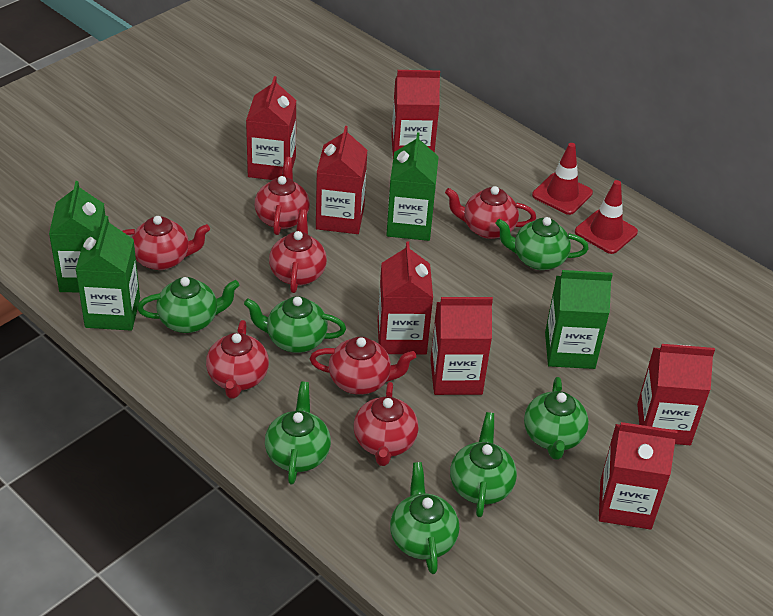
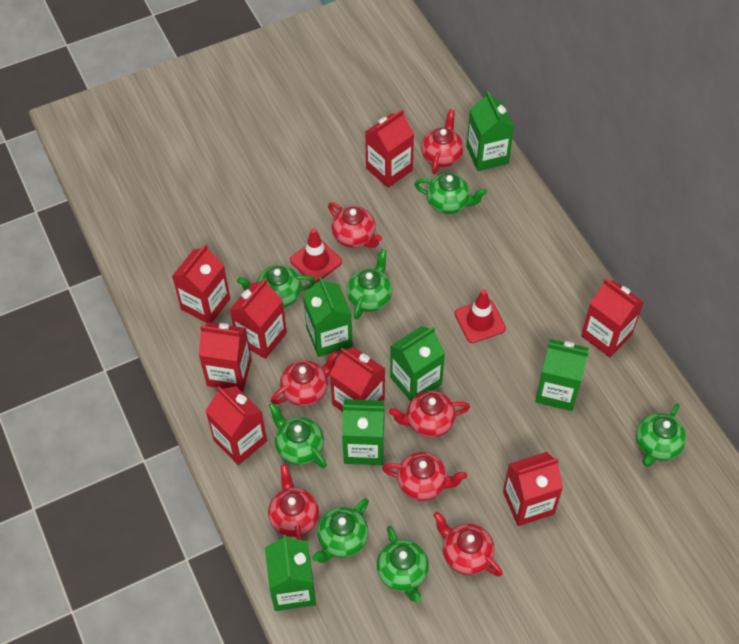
green carton: 4 -> 6
red carton: 7 -> 8

